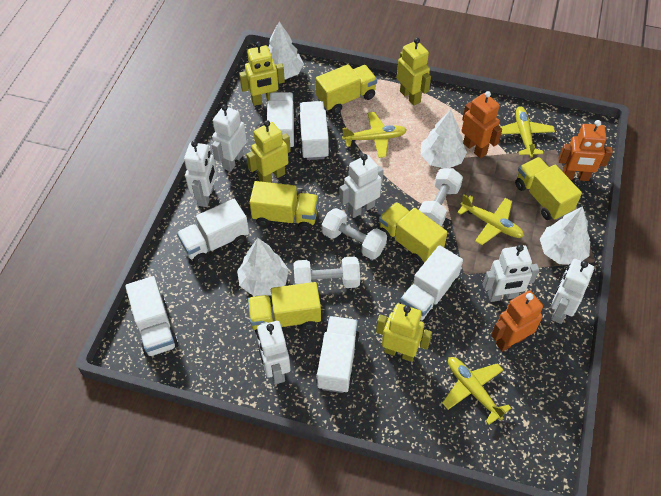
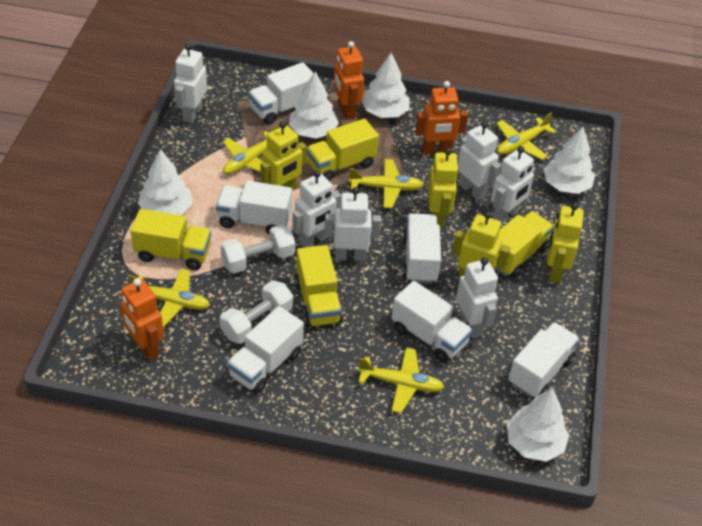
white dumbbell: 3 -> 2
white tree: 4 -> 5
yellow plane: 4 -> 5
yellow truck: 5 -> 4

